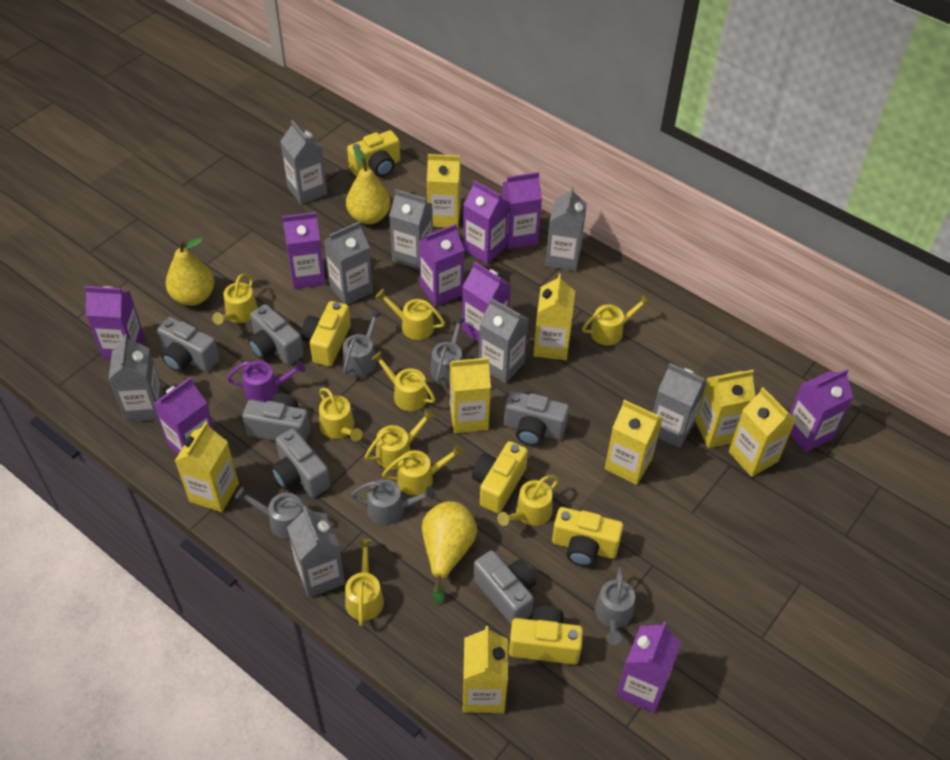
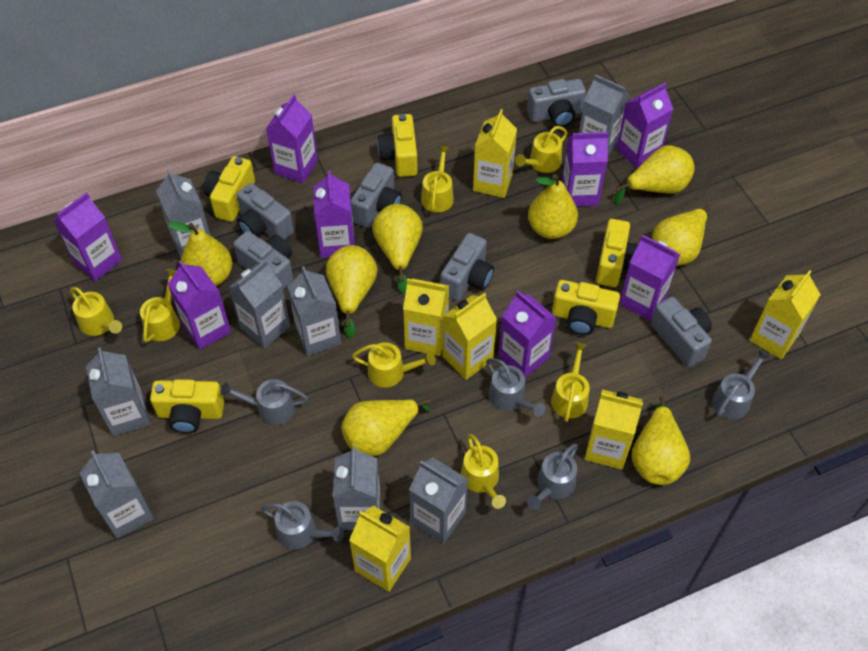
purple carton: 9 -> 8
purple watering can: 1 -> 0
yellow carton: 8 -> 6
yellow pear: 3 -> 8
yellow watering can: 9 -> 7

